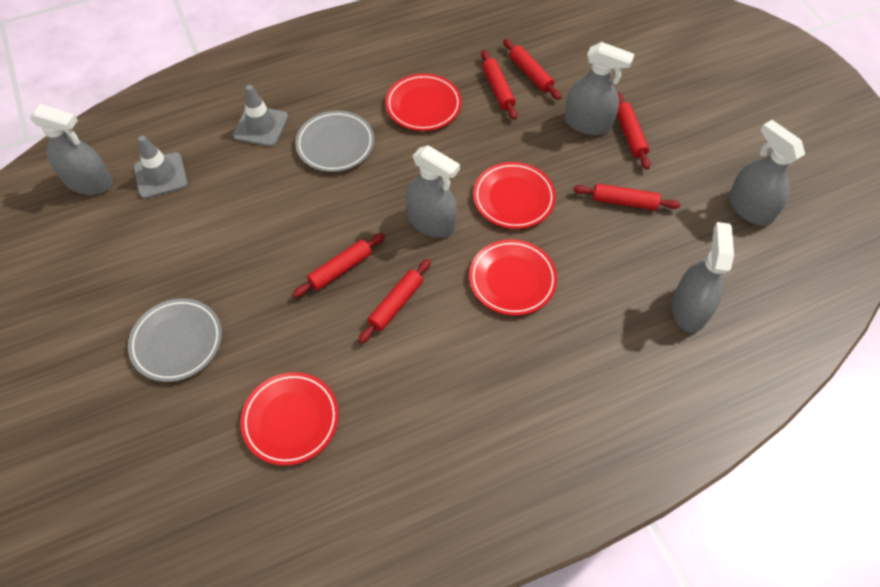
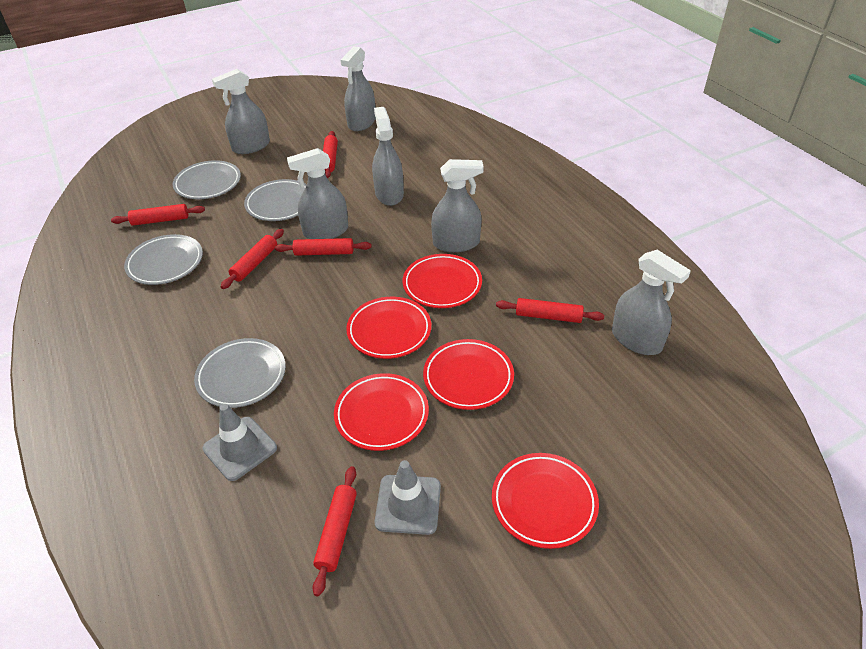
grey plate: 2 -> 4
grey spray bottle: 5 -> 6
red plate: 4 -> 5

